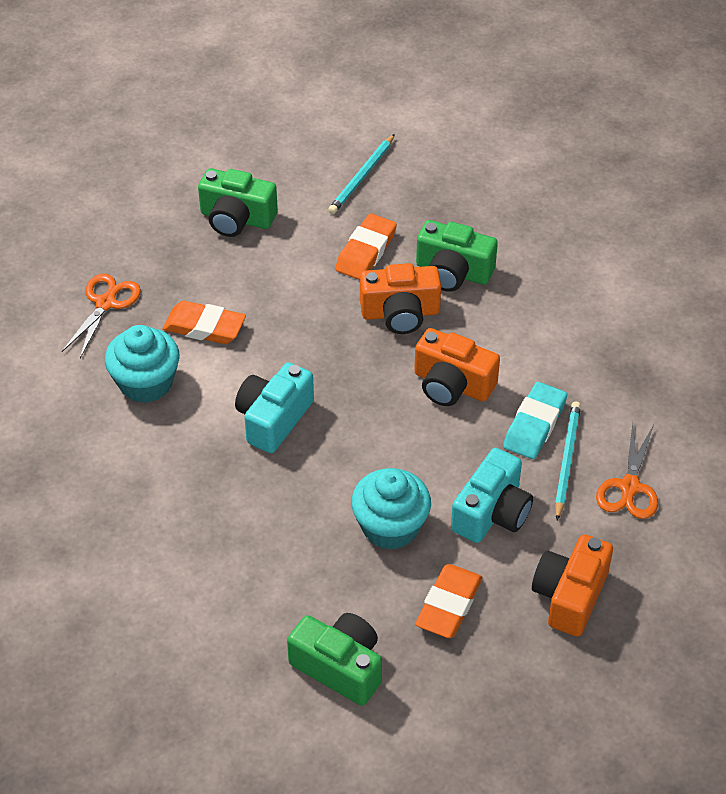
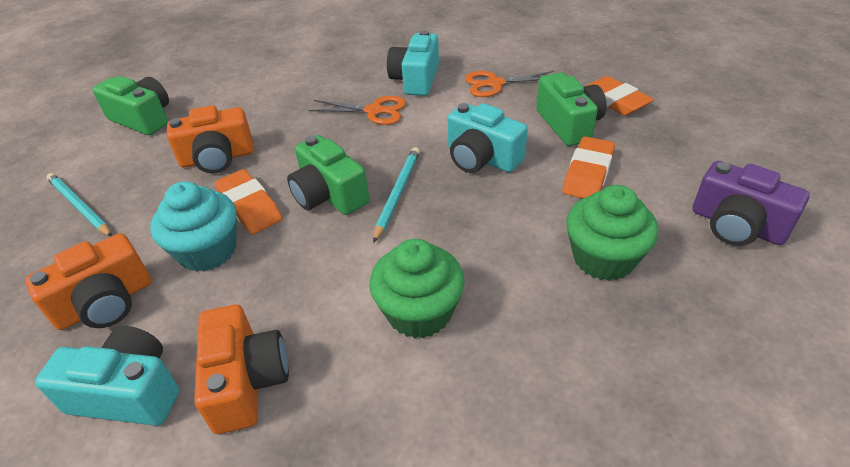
green cupcake: 0 -> 2
purple camera: 0 -> 1
turquoise camera: 2 -> 3
turquoise cupcake: 2 -> 1
turquoise eraser: 1 -> 0

